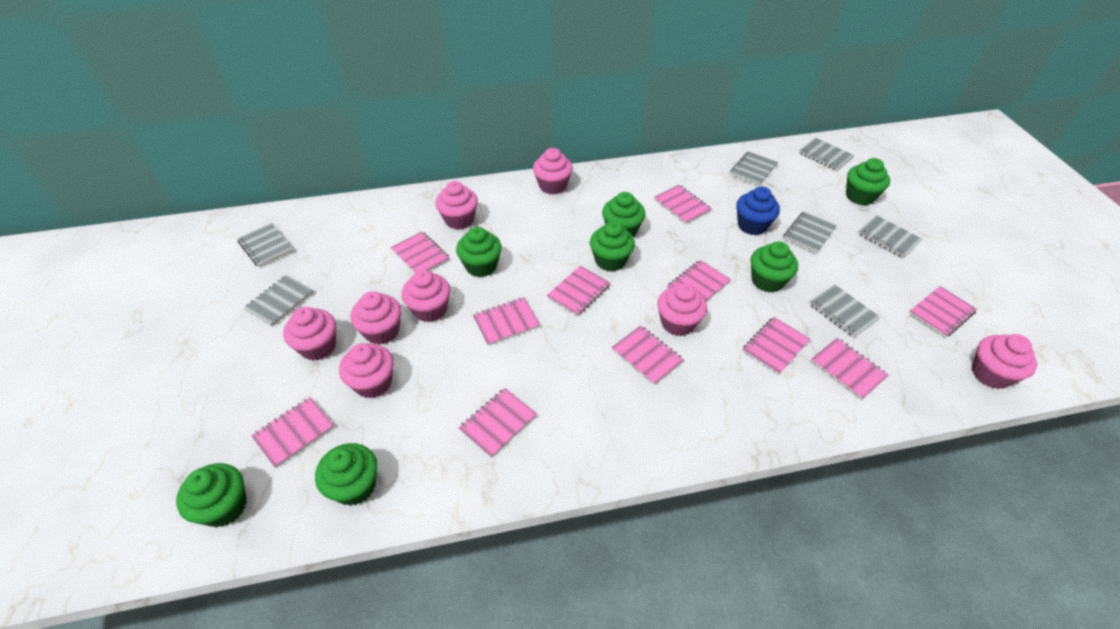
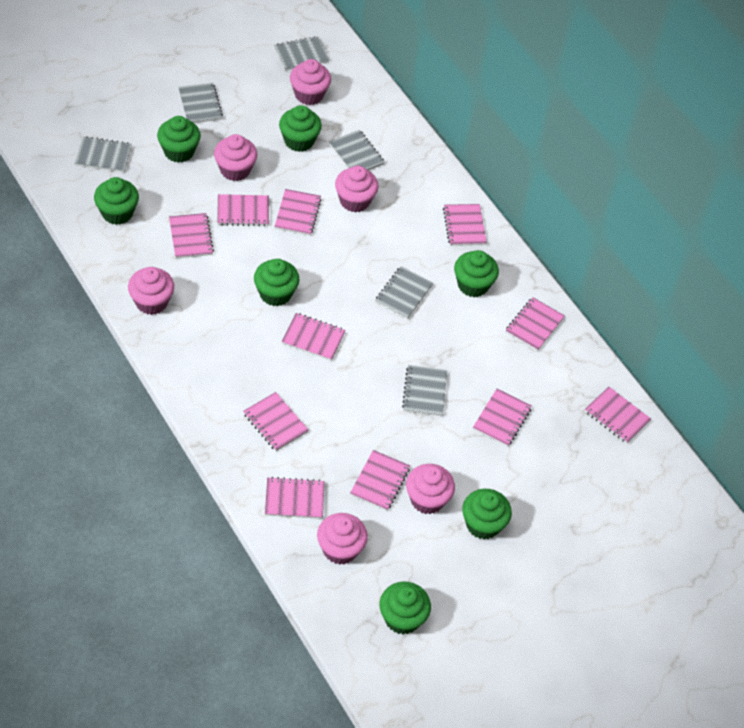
blue cupcake: 1 -> 0
grey notebook: 7 -> 6
pink cupcake: 8 -> 6

